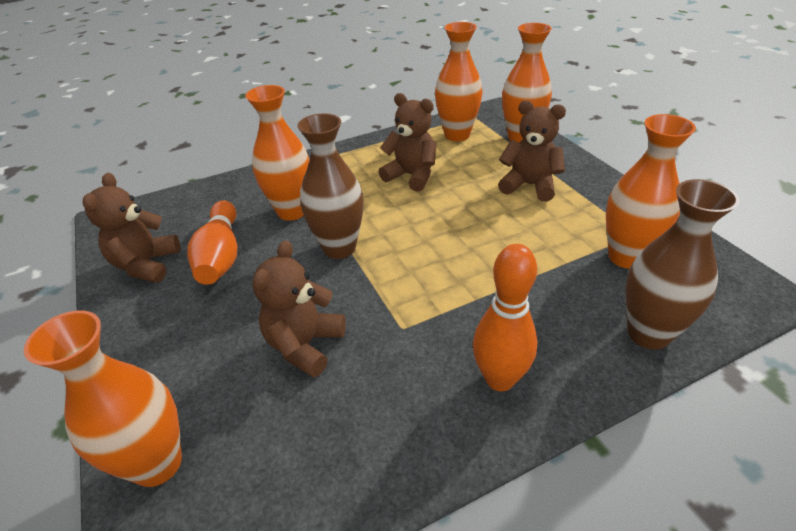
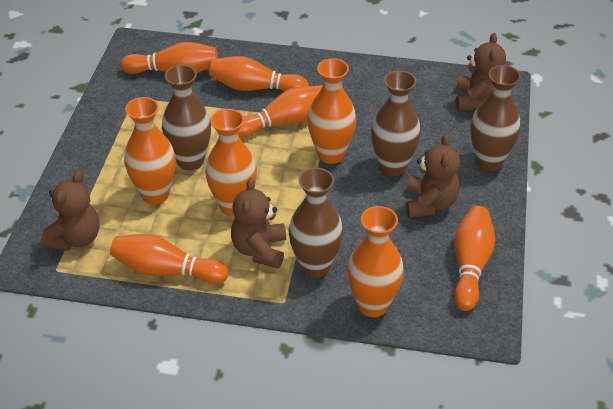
brown vase: 2 -> 4
orange bowling pin: 2 -> 5
orange vase: 5 -> 4

